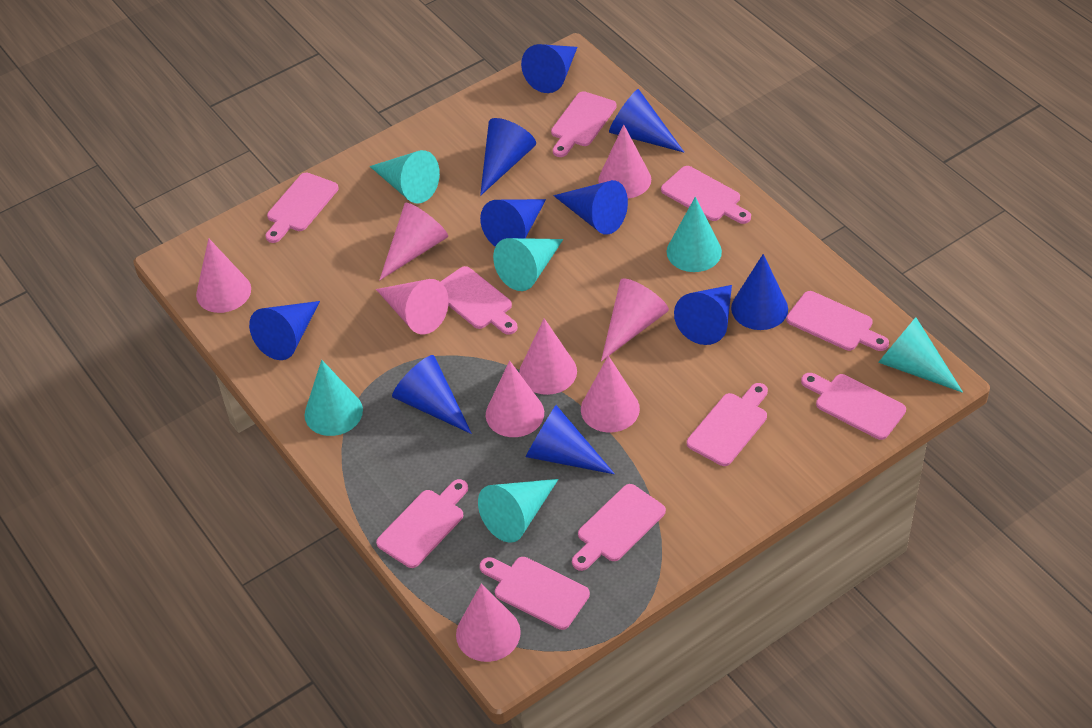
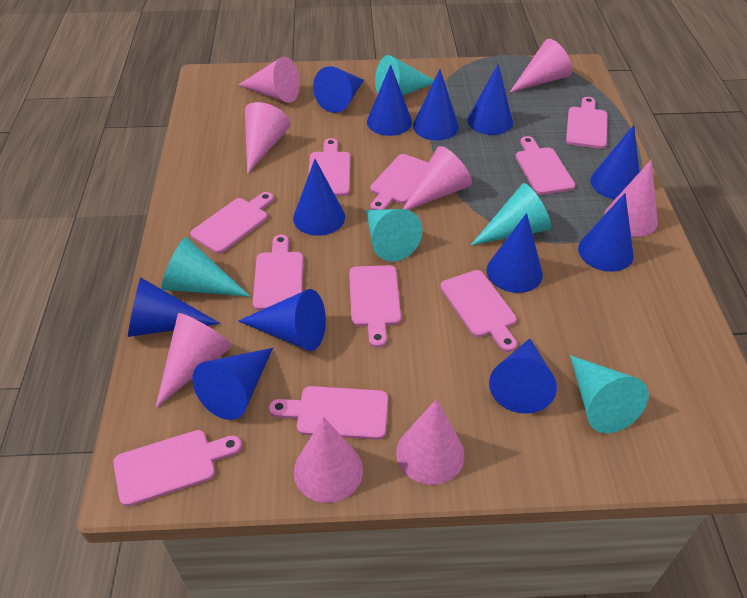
blue cone: 10 -> 12
pink cone: 9 -> 8
turquoise cone: 6 -> 5

